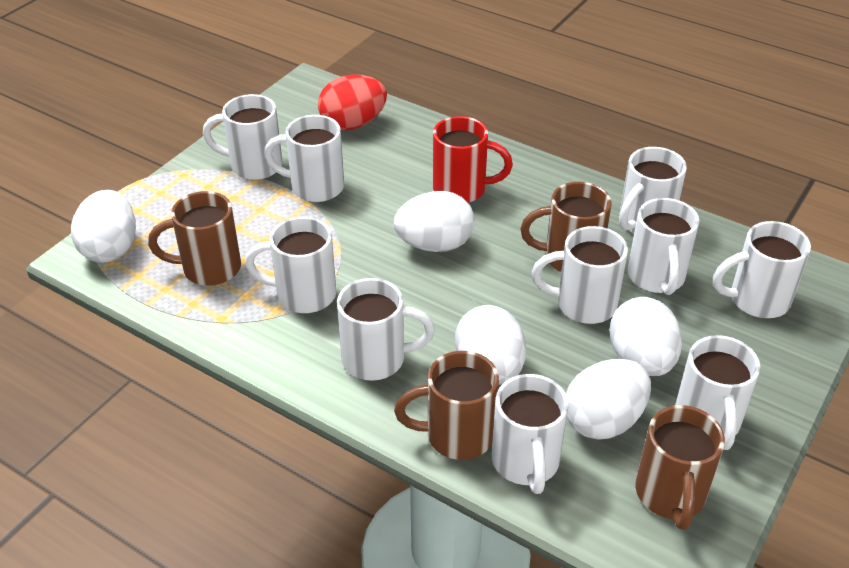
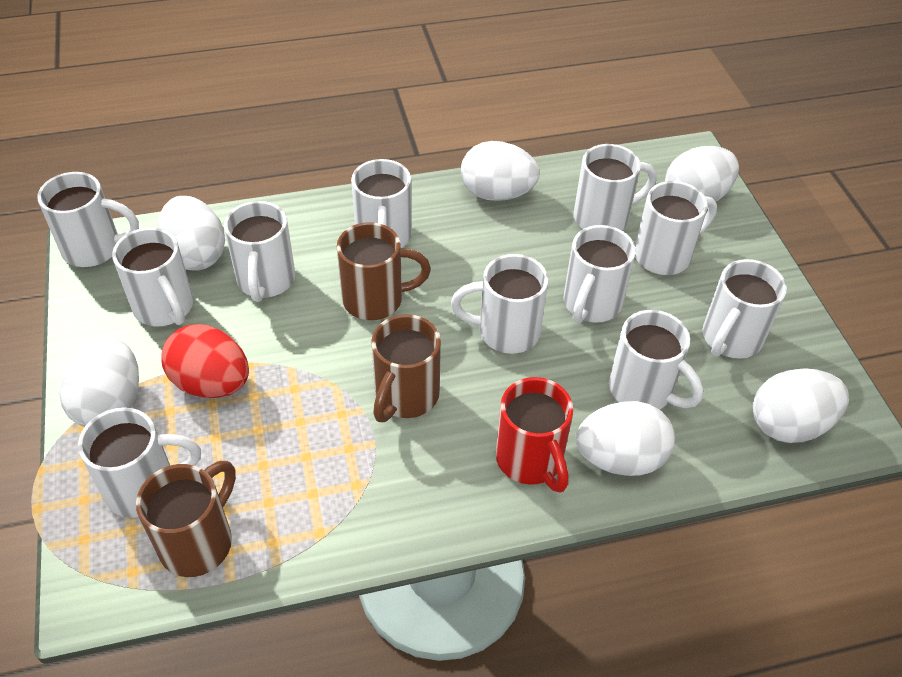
brown mug: 4 -> 3
white egg: 5 -> 6
white mug: 10 -> 11

